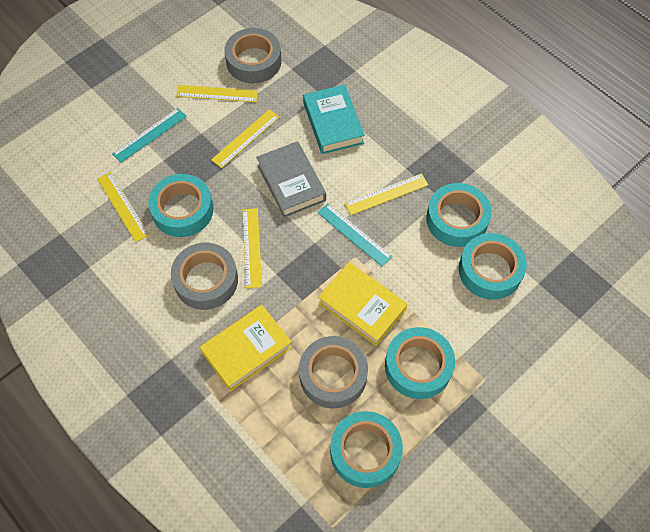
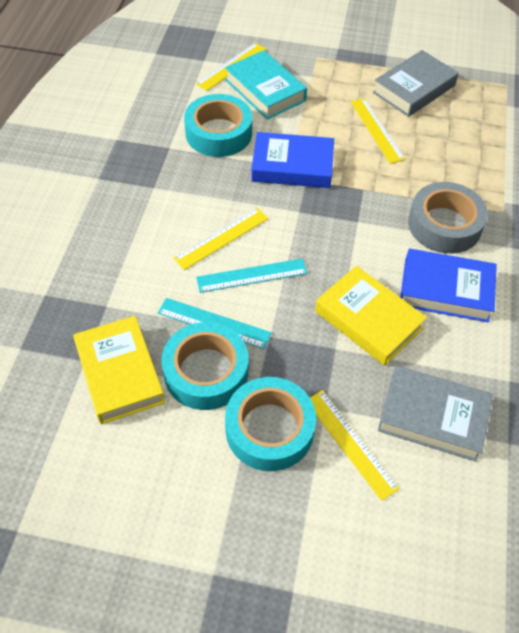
blue book: 0 -> 2
grey book: 1 -> 2
grey tape: 3 -> 1
turquoise tape: 5 -> 3
yellow ruler: 5 -> 4

